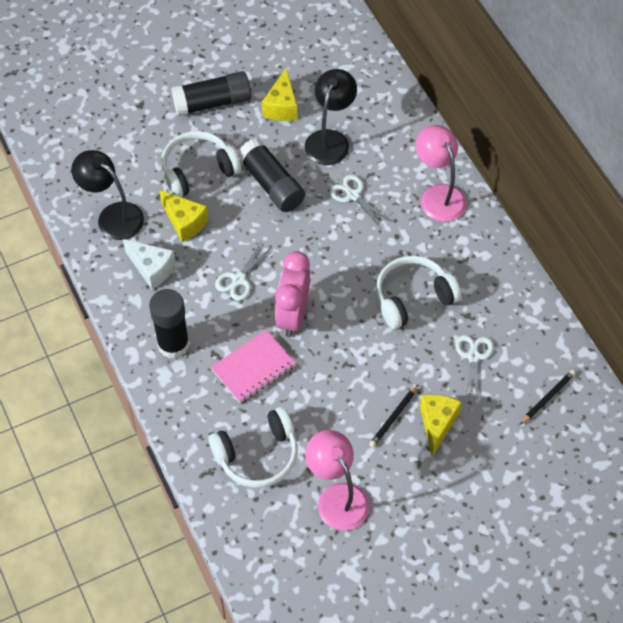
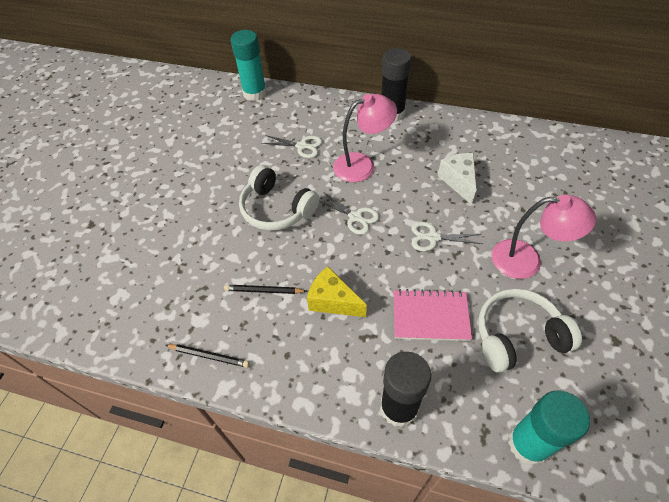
black glue stick: 3 -> 2
black lamp: 2 -> 0
pink clock: 1 -> 0
turquoise glue stick: 0 -> 2
white headphones: 3 -> 2
yellow cheese: 3 -> 1

